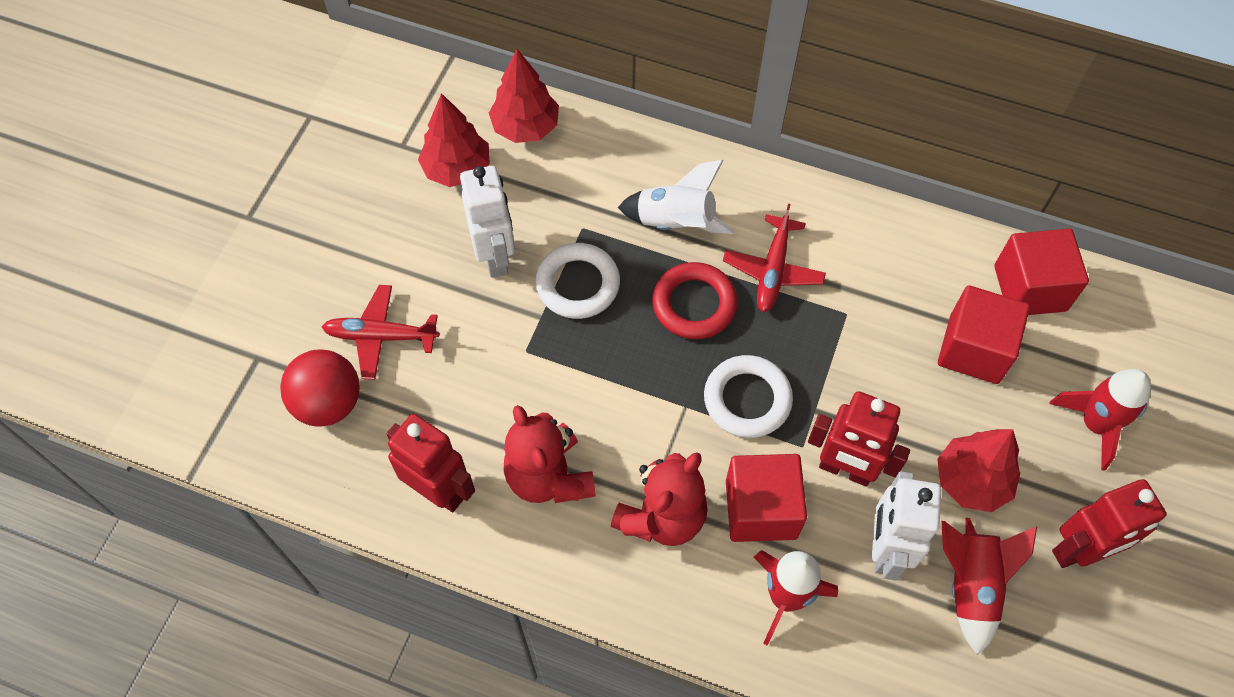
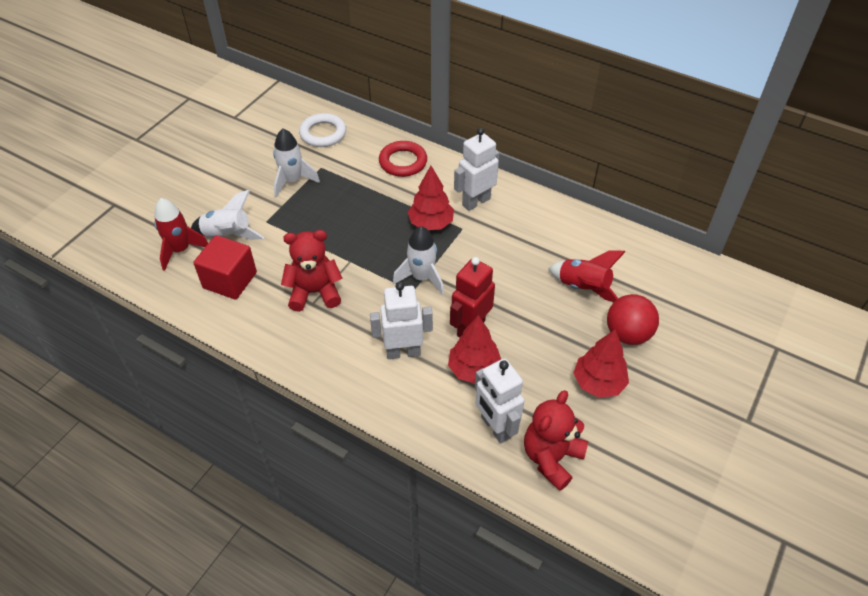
red cube: 3 -> 1
red plane: 2 -> 0
red robot: 3 -> 1
red rocket: 3 -> 2
white ring: 2 -> 1
white robot: 2 -> 3
white rocket: 1 -> 3

